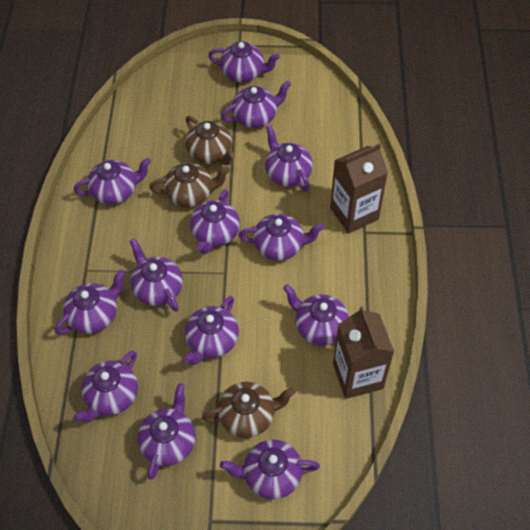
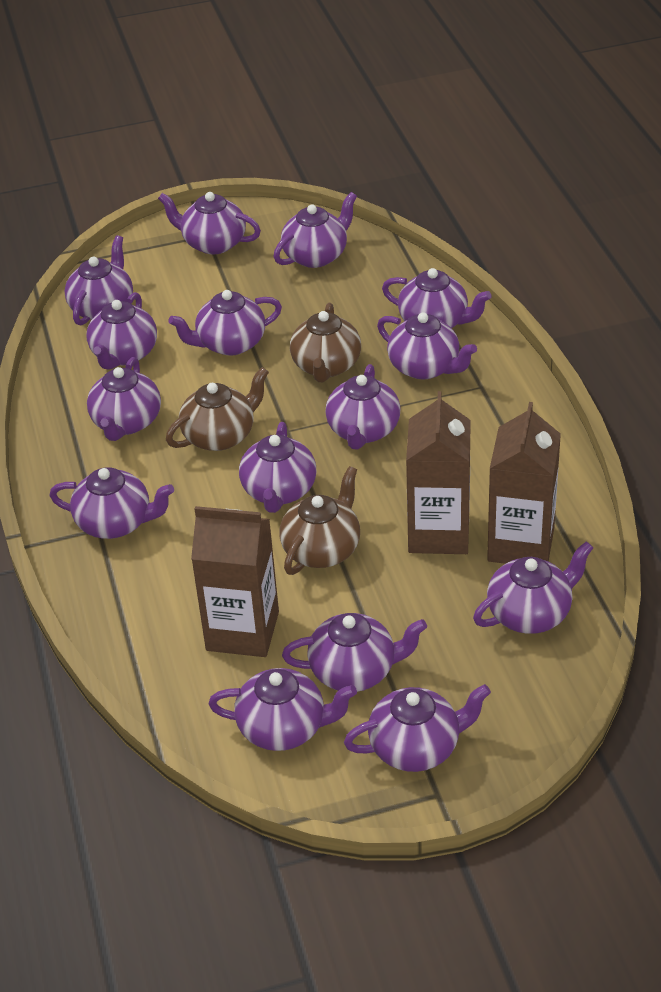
brown carton: 2 -> 3
purple teapot: 13 -> 15

